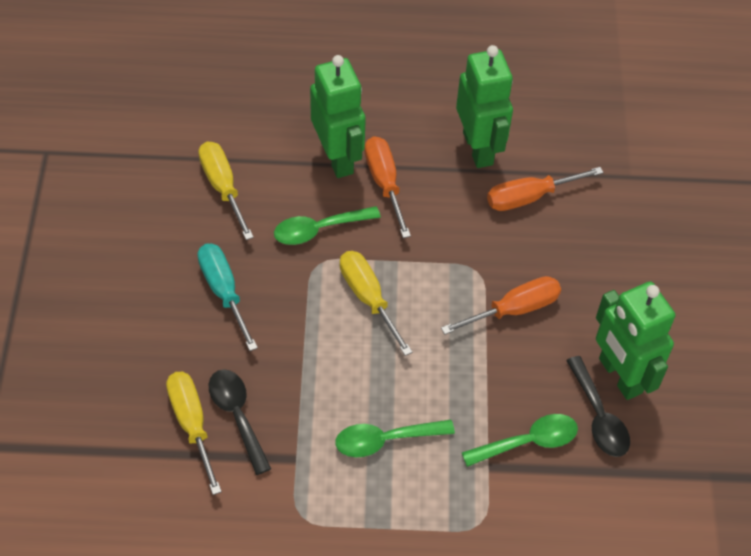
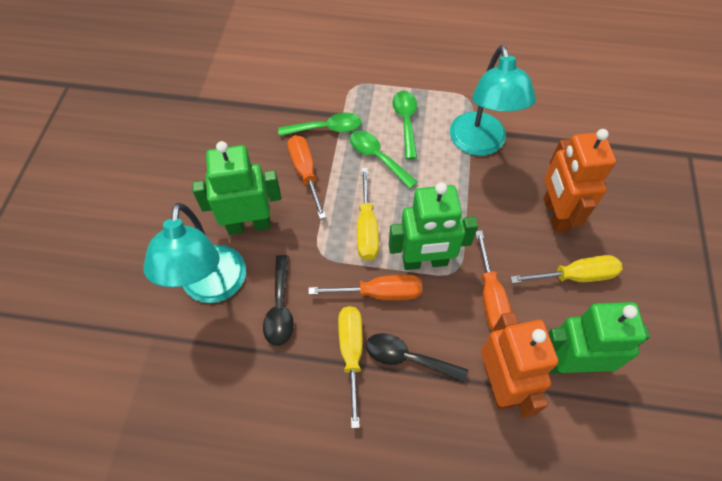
orange robot: 0 -> 2
turquoise lamp: 0 -> 2
turquoise screwdriver: 1 -> 0

